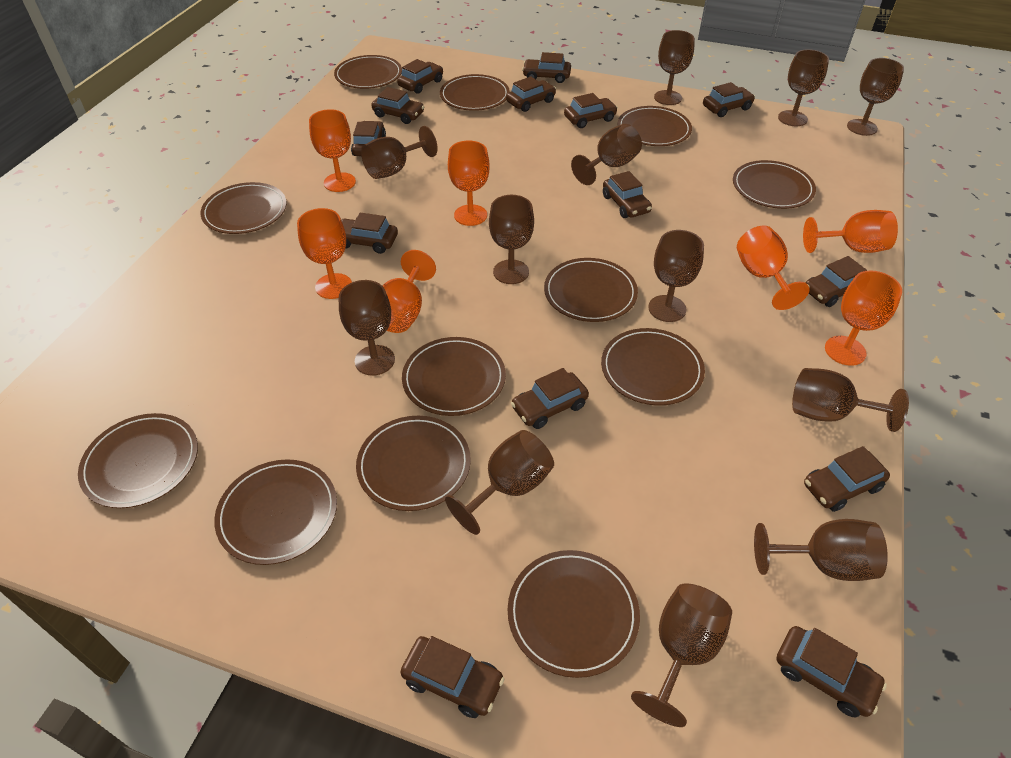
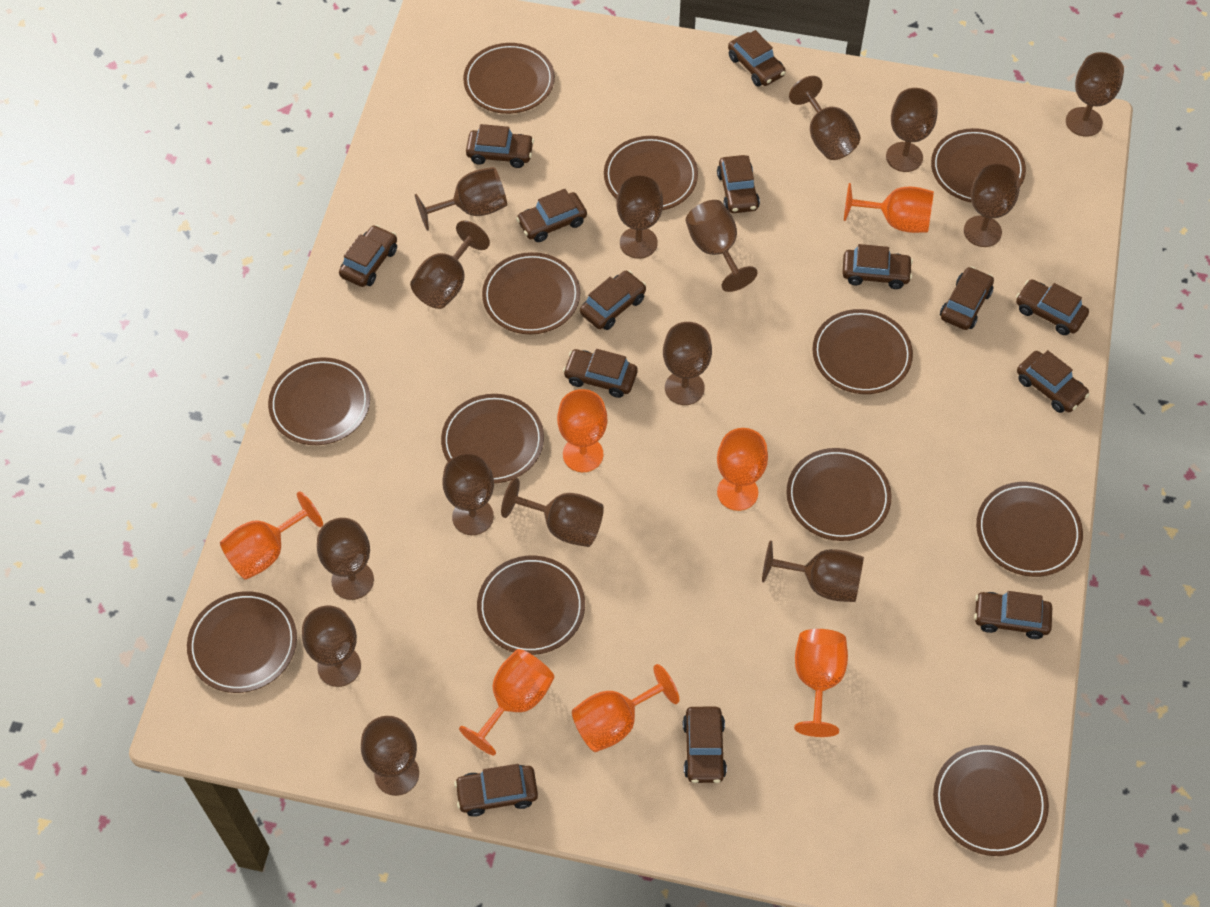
brown goblet: 12 -> 15

